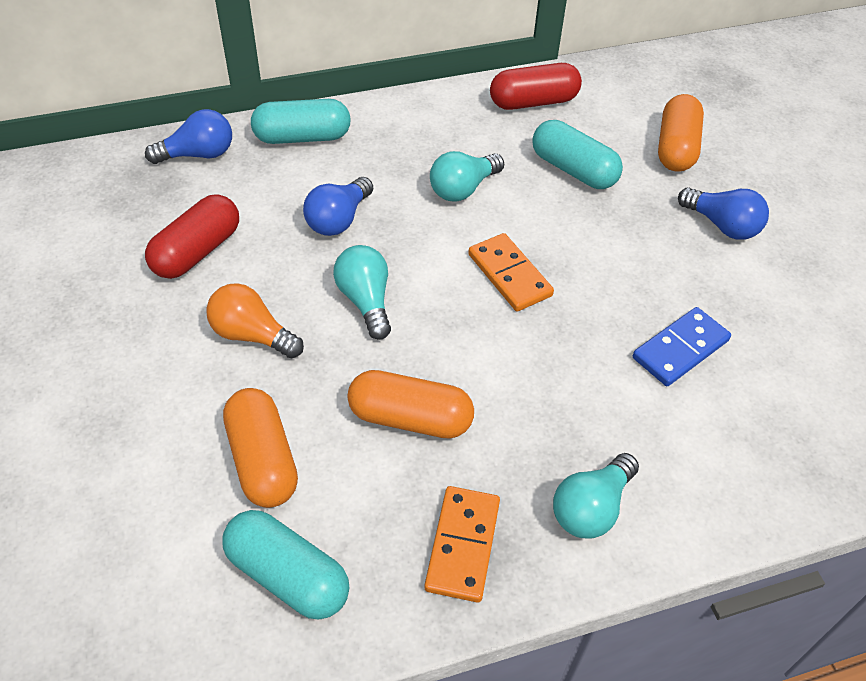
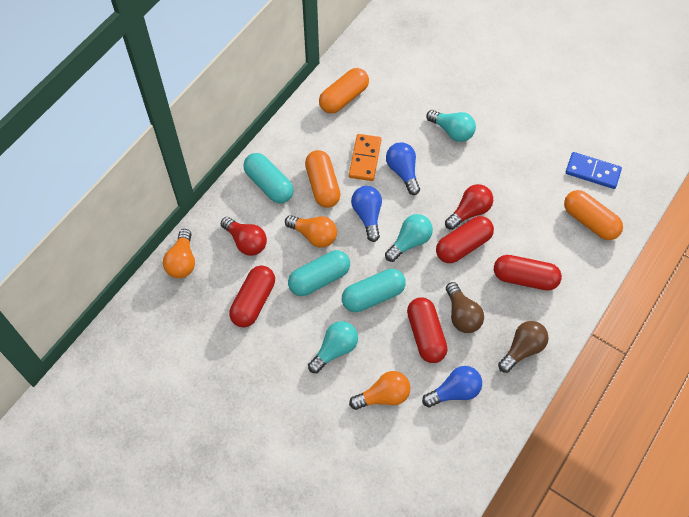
brown light bulb: 0 -> 2
orange domino: 2 -> 1
orange light bulb: 1 -> 3
red capsule: 2 -> 4
red light bulb: 0 -> 2

